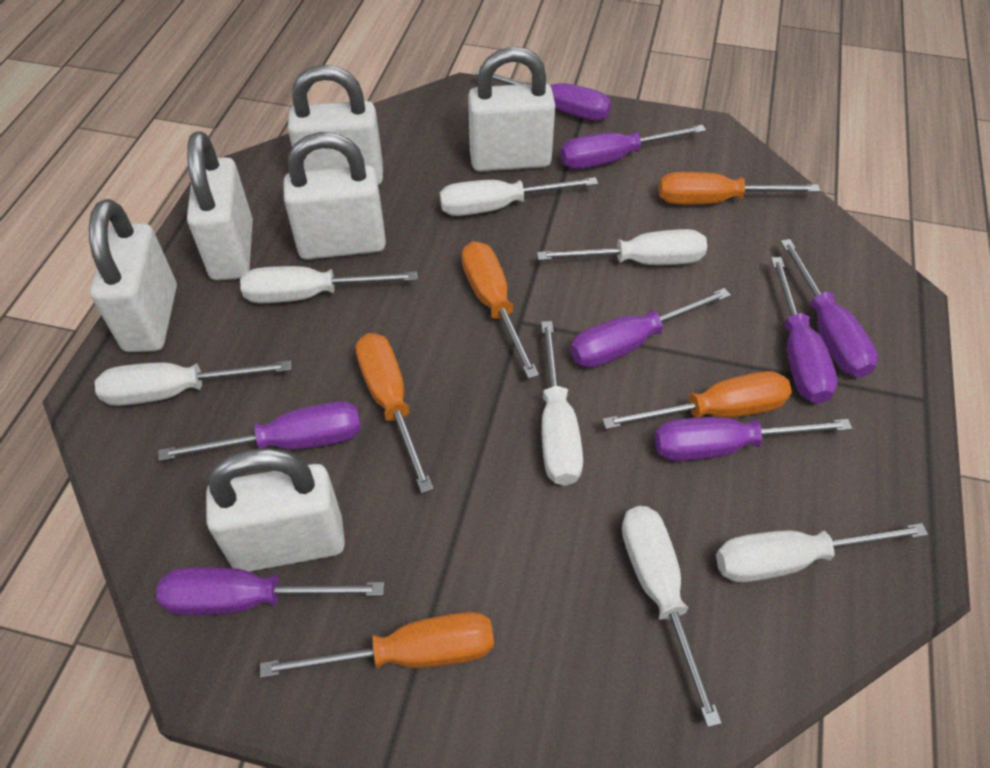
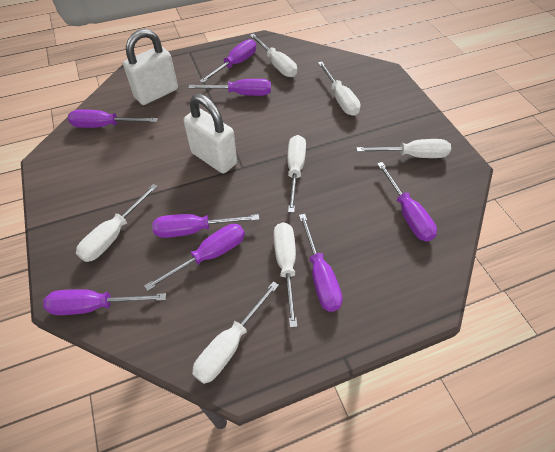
orange screwdriver: 5 -> 0
white padlock: 6 -> 2

